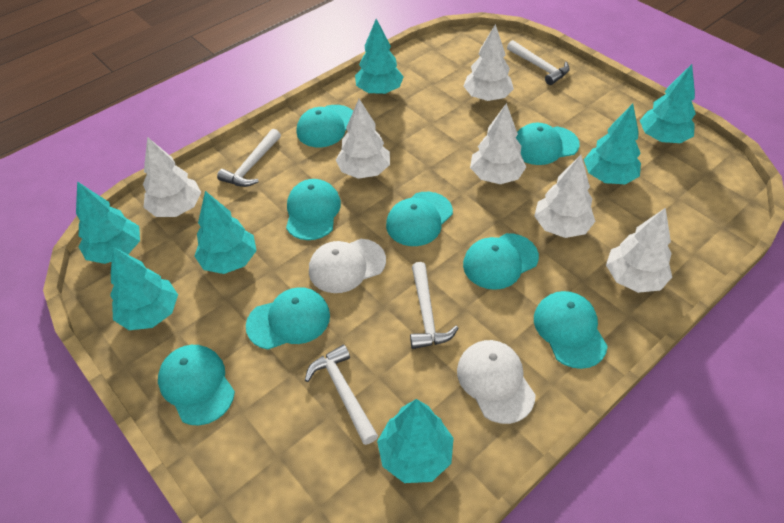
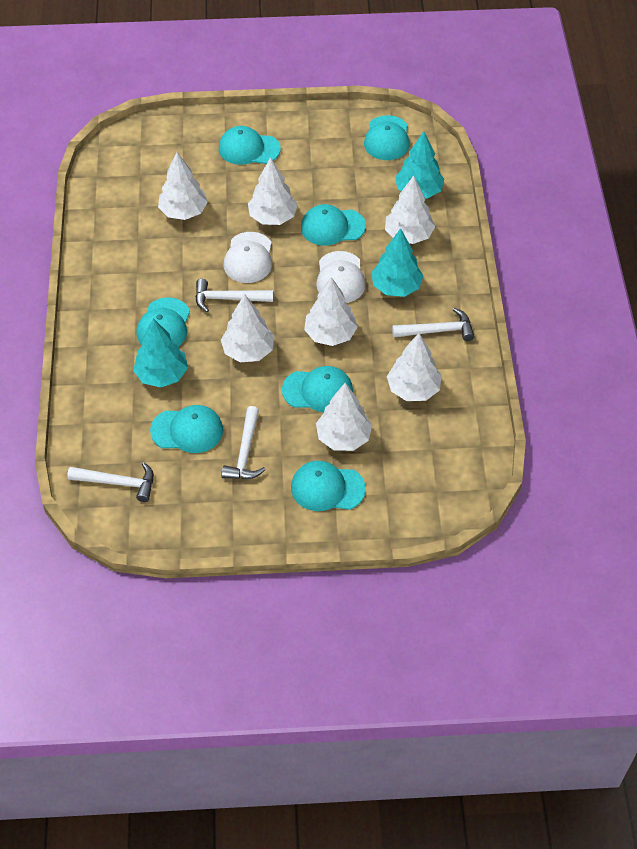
turquoise cap: 8 -> 7
turquoise tree: 7 -> 3
white tree: 6 -> 7

